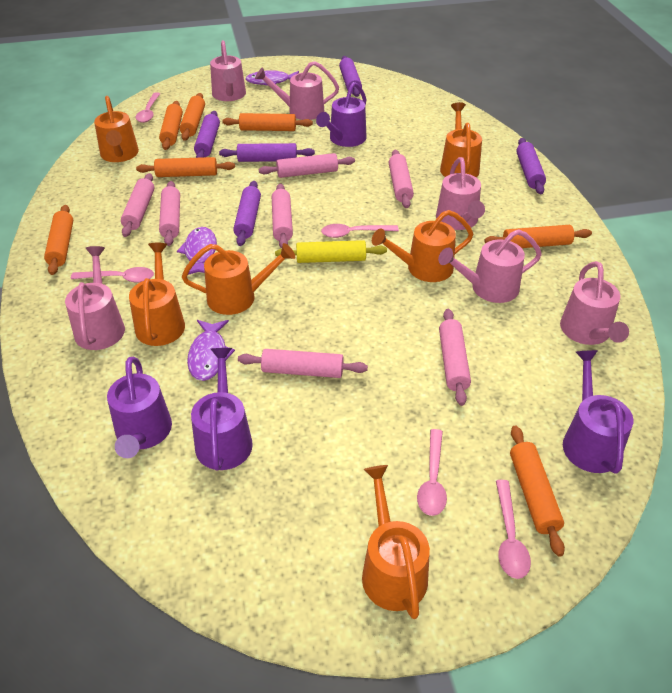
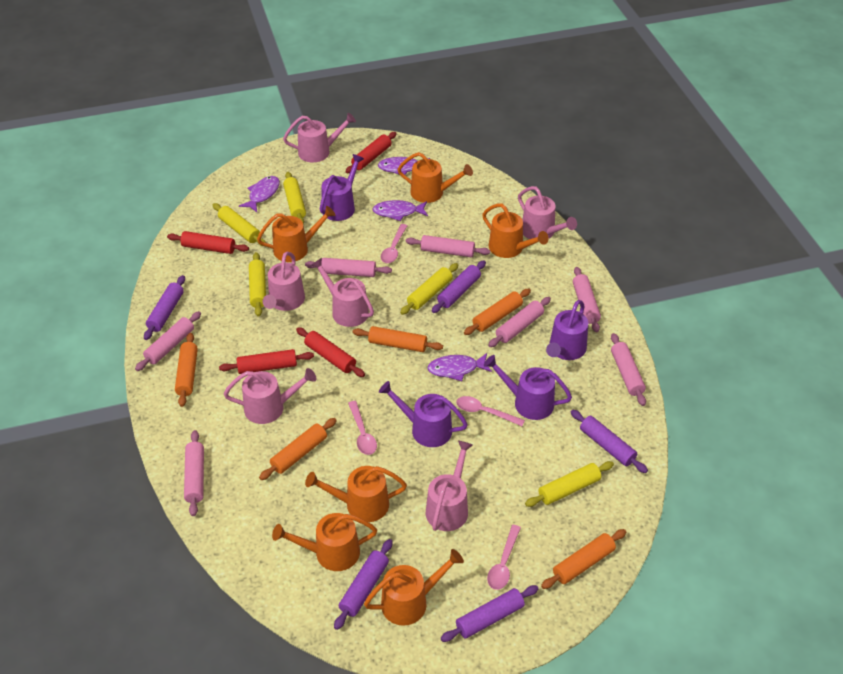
orange rolling pin: 7 -> 5
pink spoon: 5 -> 4
purple fish: 3 -> 4
red rolling pin: 0 -> 4
yellow rolling pin: 1 -> 5

